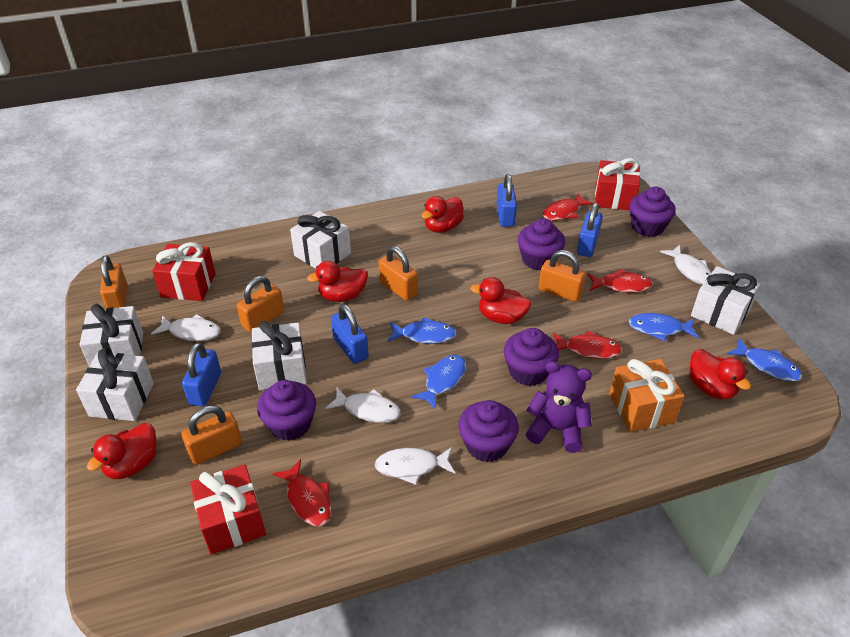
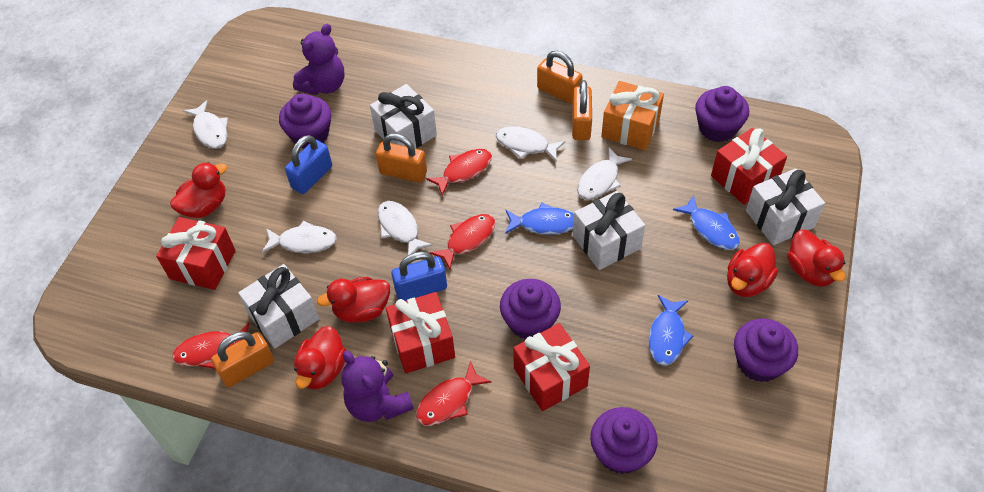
blue fish: 4 -> 3
blue padlock: 4 -> 2
orange padlock: 5 -> 4
purple teddy bear: 1 -> 2
red gift: 3 -> 4
white fish: 4 -> 5
white gift: 5 -> 4

